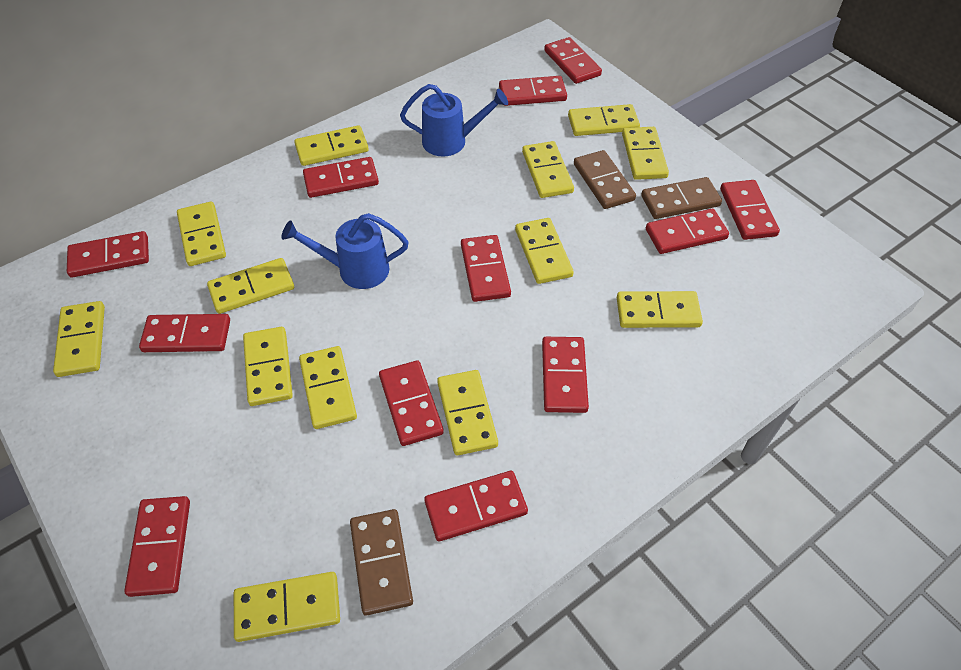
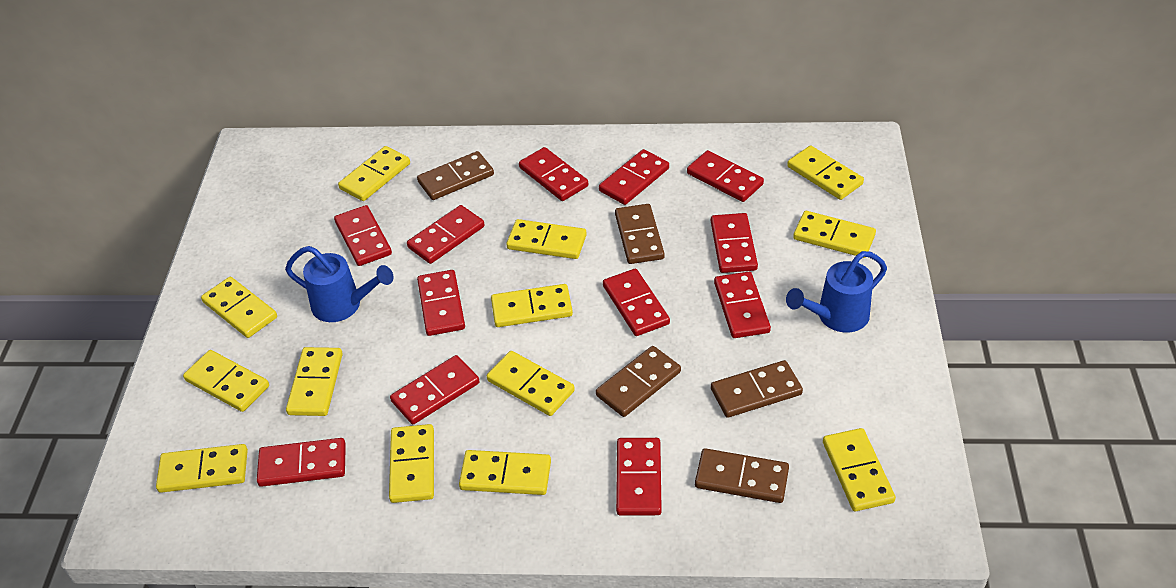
brown domino: 3 -> 5

